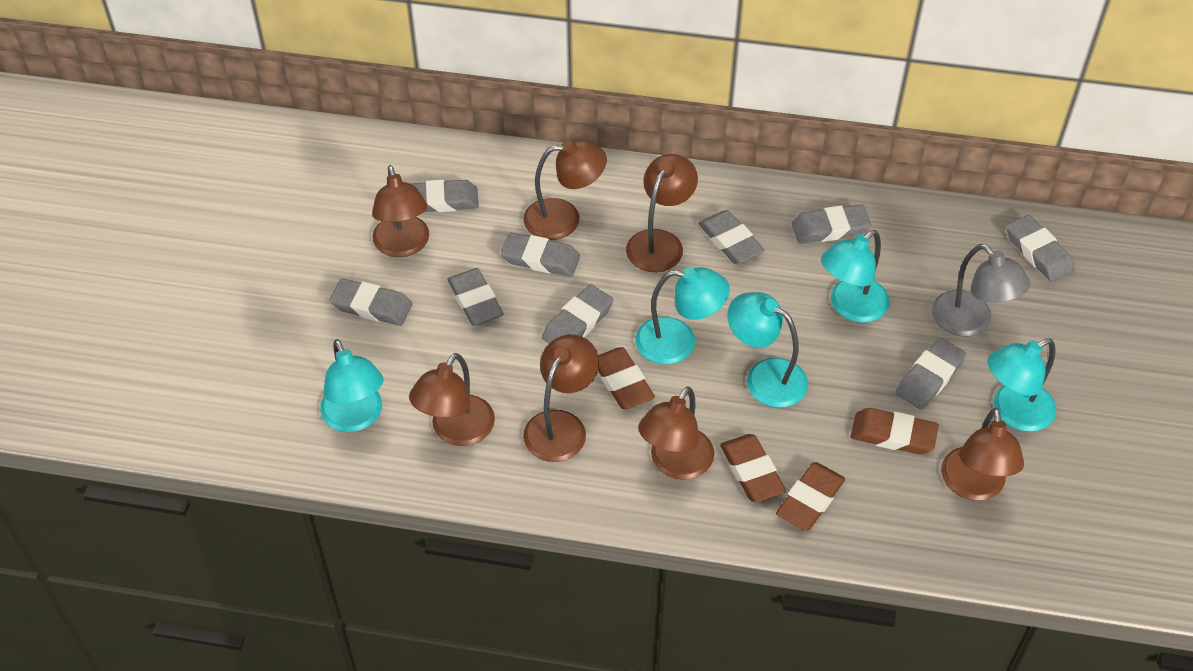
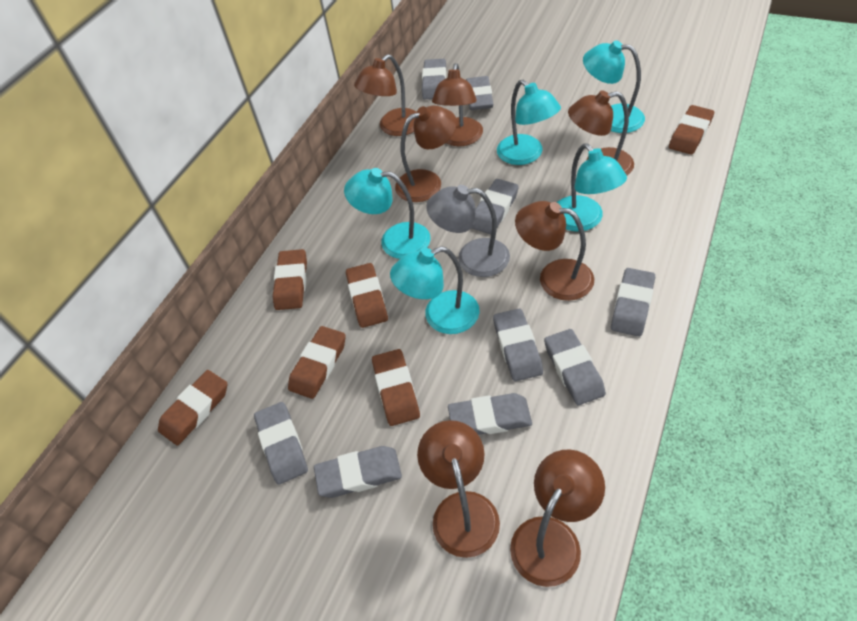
brown eraser: 4 -> 6

